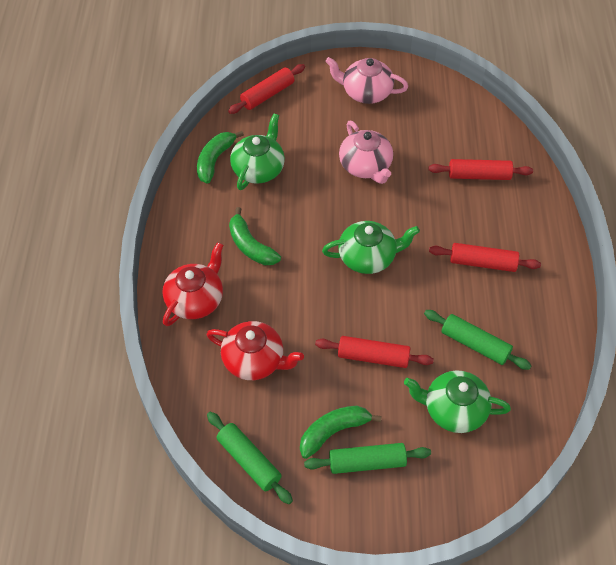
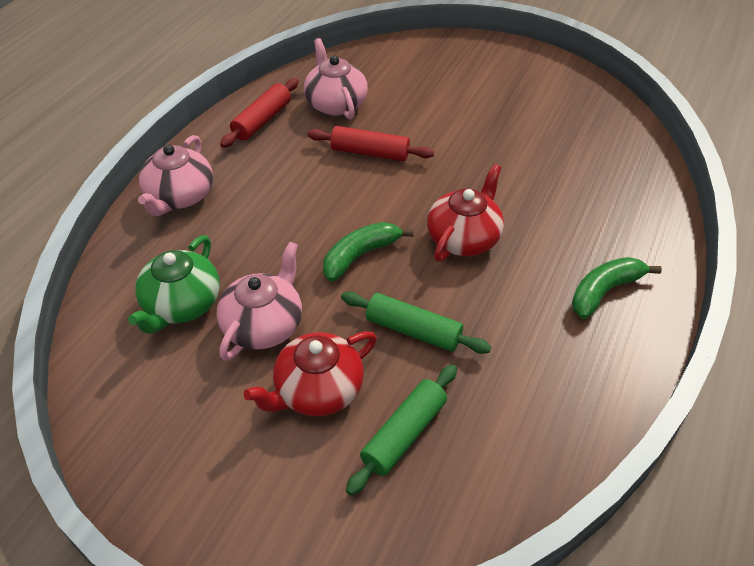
green banana: 3 -> 2
green rolling pin: 3 -> 2
green teapot: 3 -> 1
pink teapot: 2 -> 3
red rolling pin: 4 -> 2

